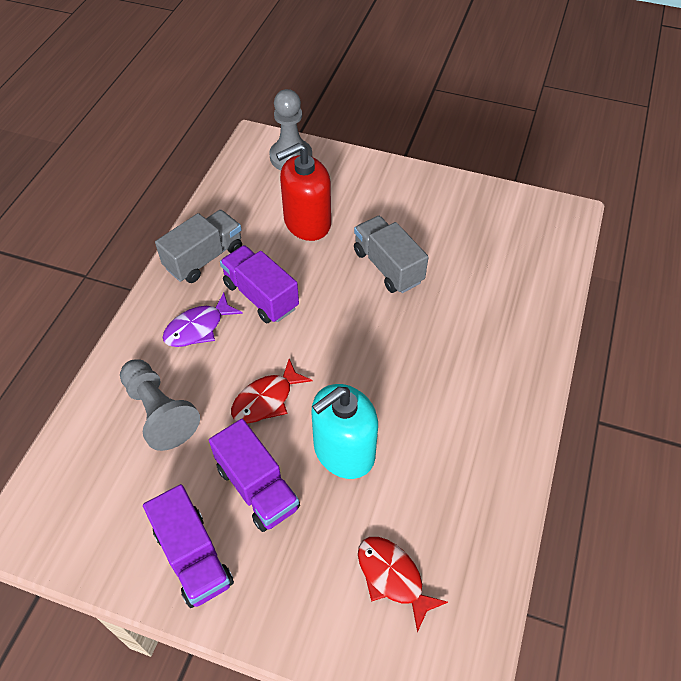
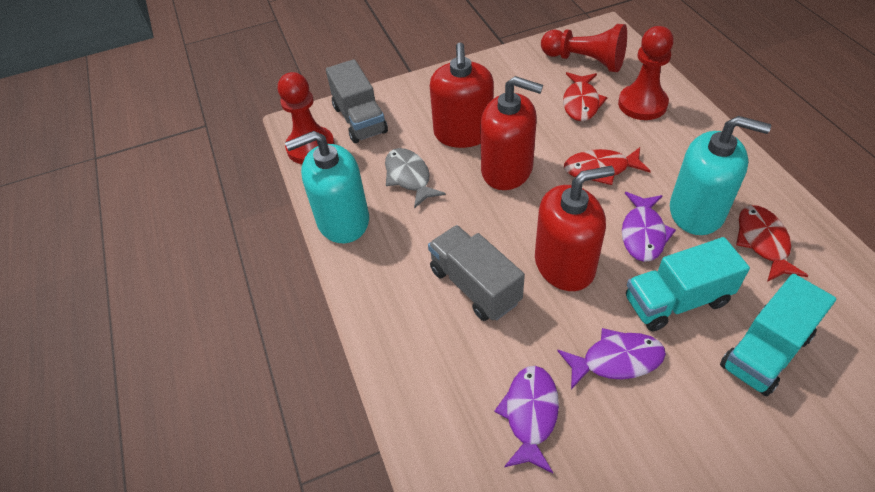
grey fish: 0 -> 1
grey pawn: 2 -> 0
purple fish: 1 -> 3
purple truck: 3 -> 0
red fish: 2 -> 3
red pawn: 0 -> 3
red soap dispenser: 1 -> 3
turquoise soap dispenser: 1 -> 2
turquoise truck: 0 -> 2

